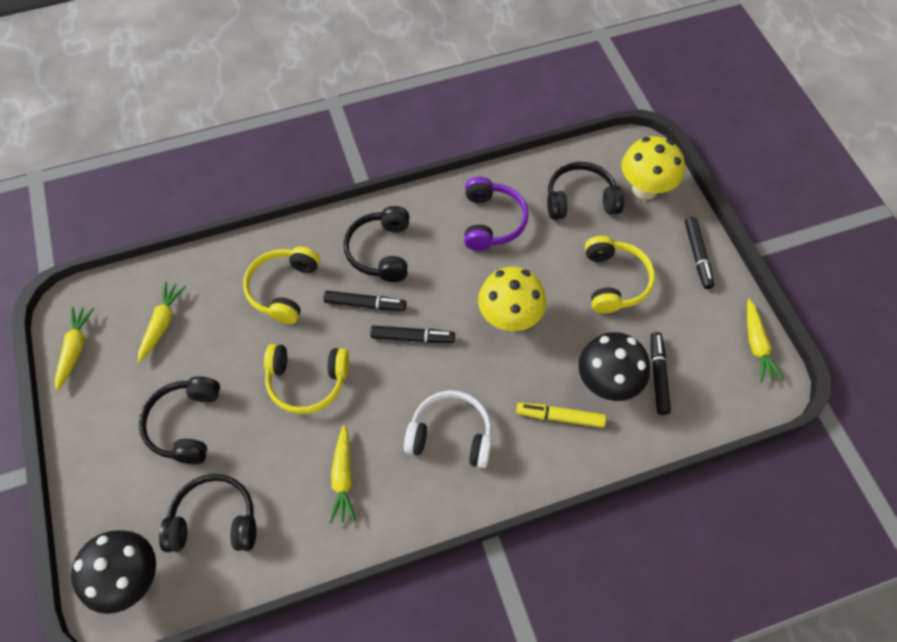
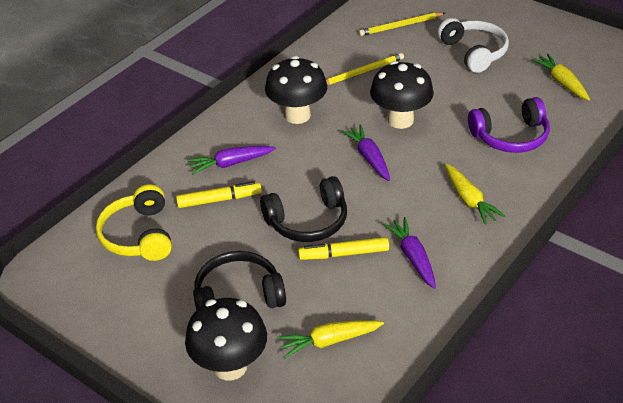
black headphones: 4 -> 2
black marker: 4 -> 0
black mushroom: 2 -> 3
purple carrot: 0 -> 3
yellow carrot: 4 -> 3
yellow headphones: 3 -> 1
yellow marker: 1 -> 2
yellow mushroom: 2 -> 0
yellow pencil: 0 -> 2

